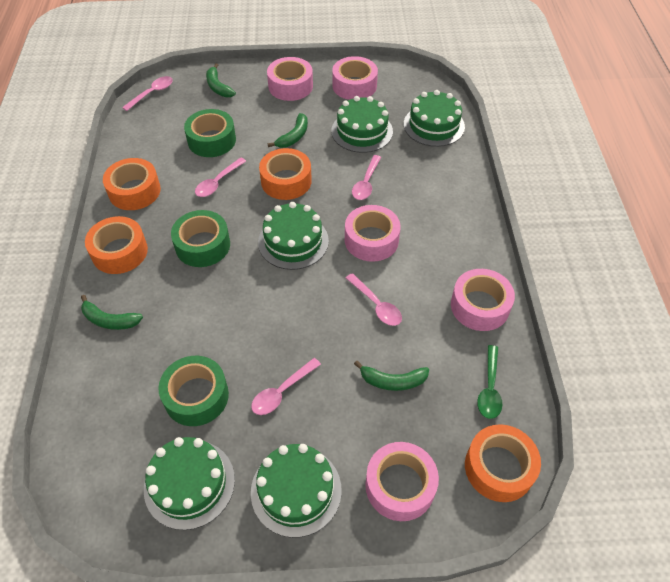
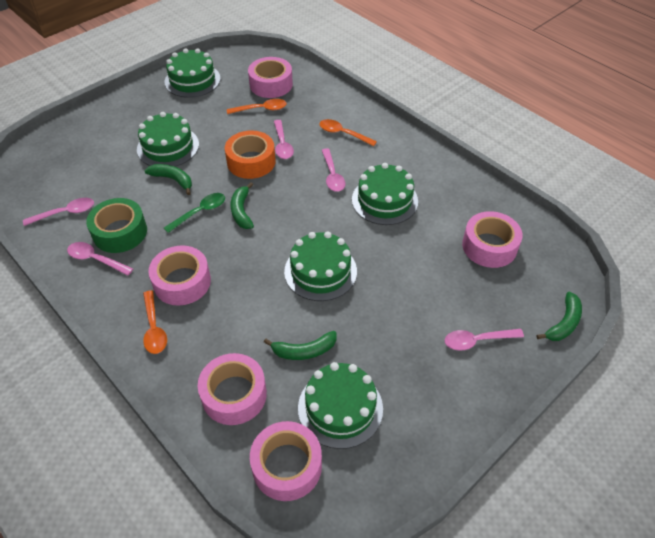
green tape: 3 -> 1
orange spoon: 0 -> 3
orange tape: 4 -> 1

